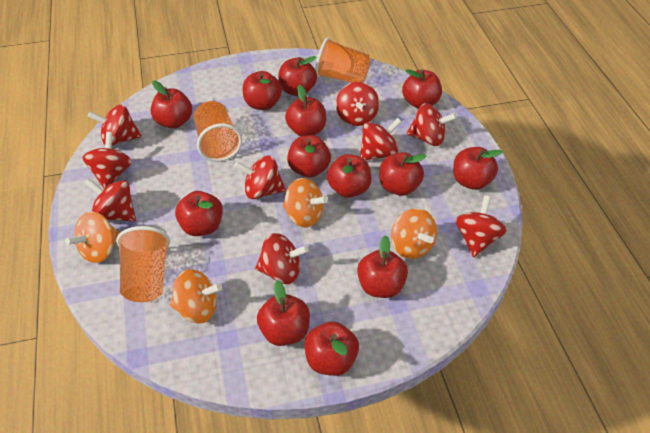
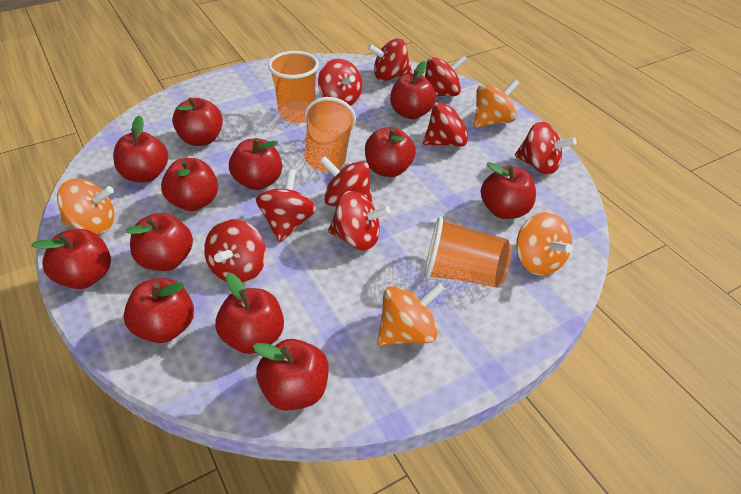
red apple: 13 -> 12

